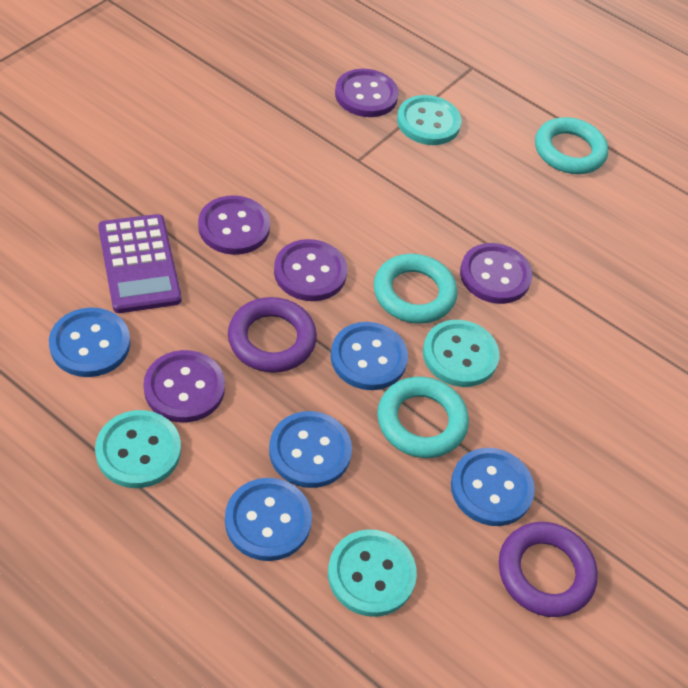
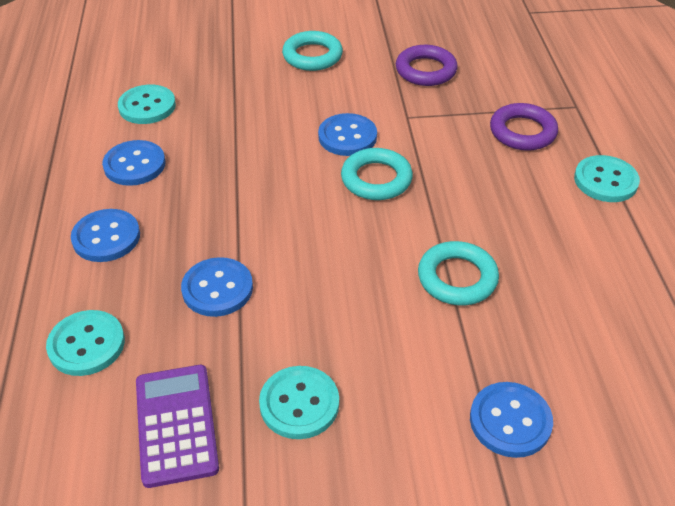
purple button: 5 -> 0

